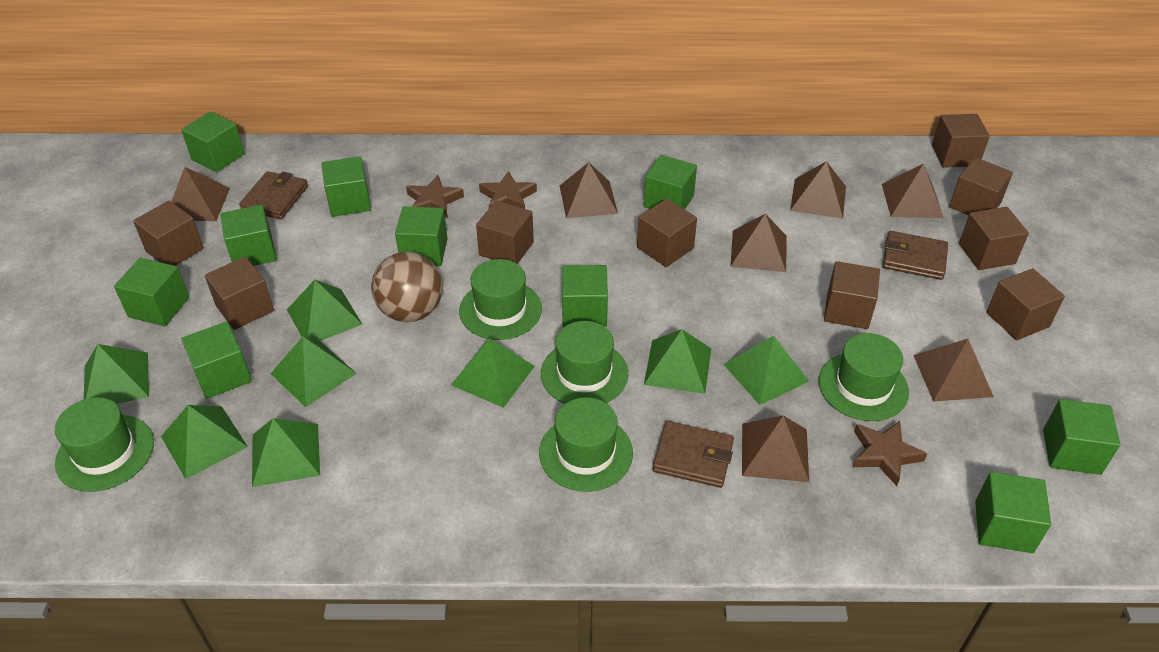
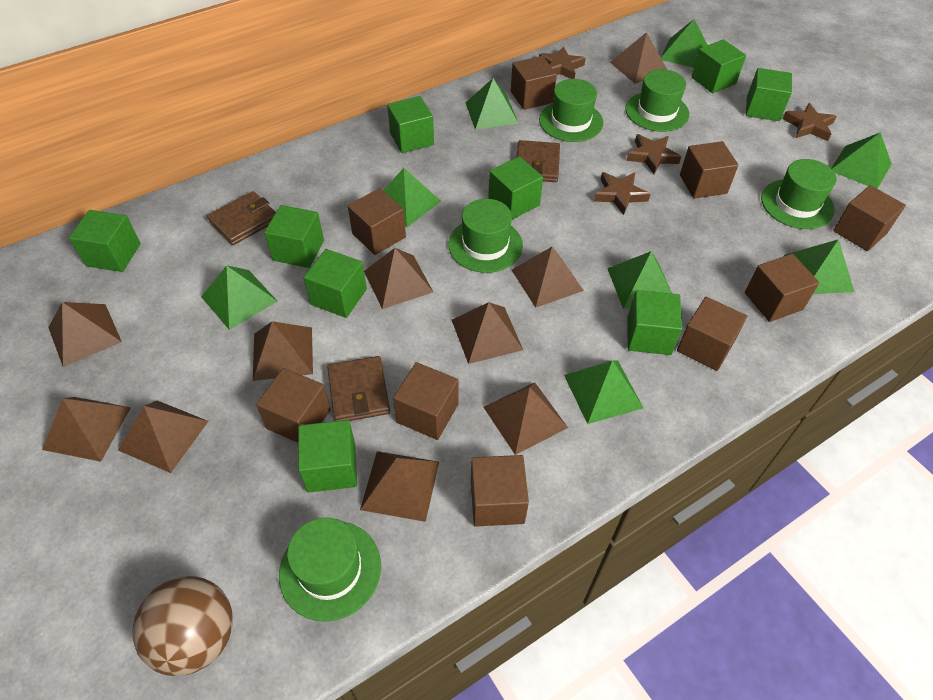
brown pyramid: 7 -> 10
brown star: 3 -> 4
green cube: 10 -> 9

